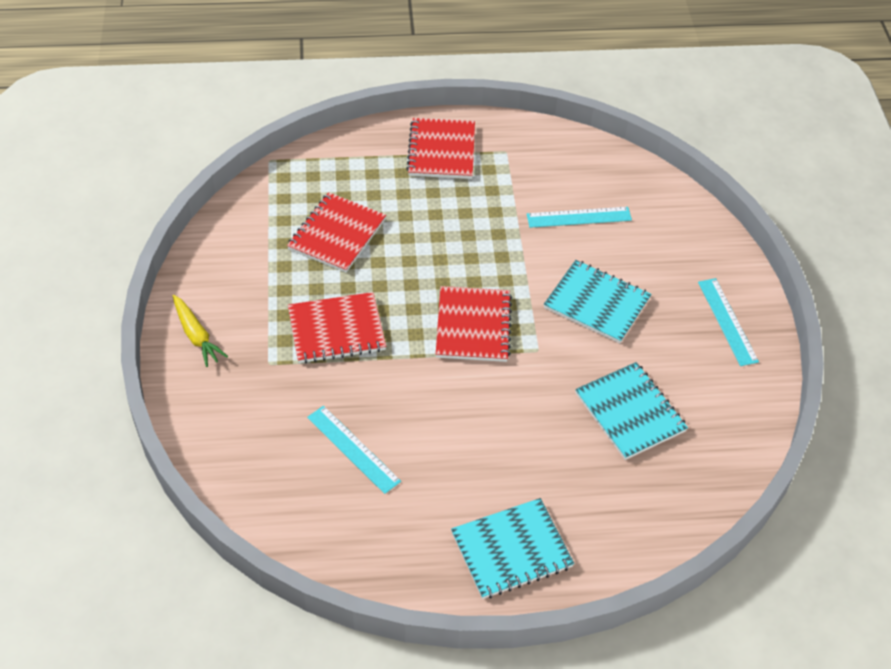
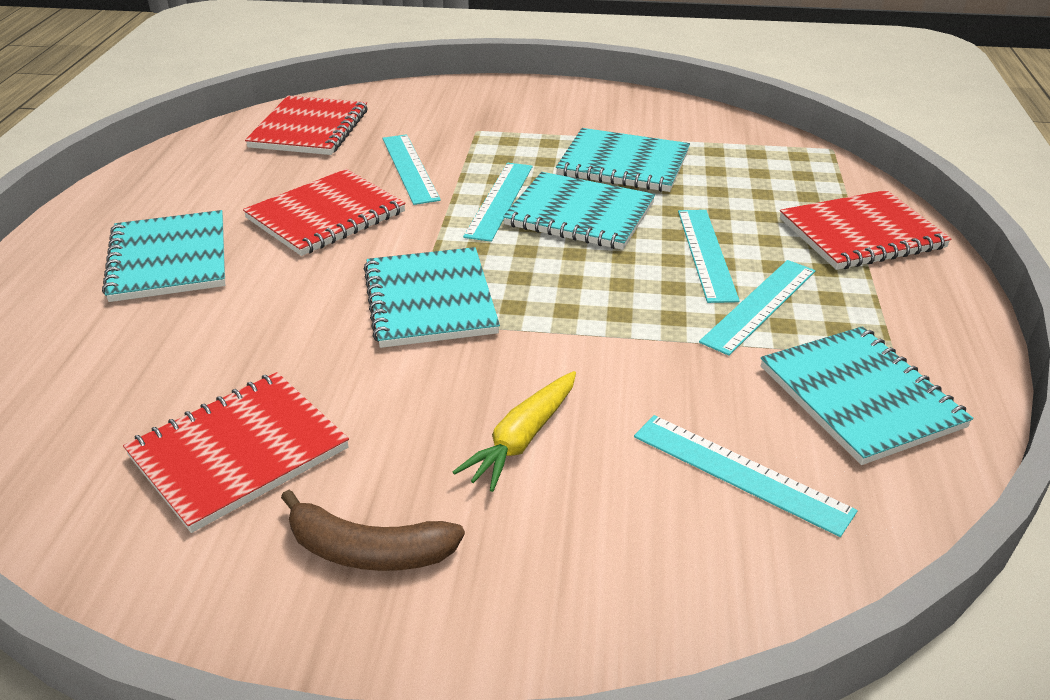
brown banana: 0 -> 1
turquoise notebook: 3 -> 5
turquoise ruler: 3 -> 5

